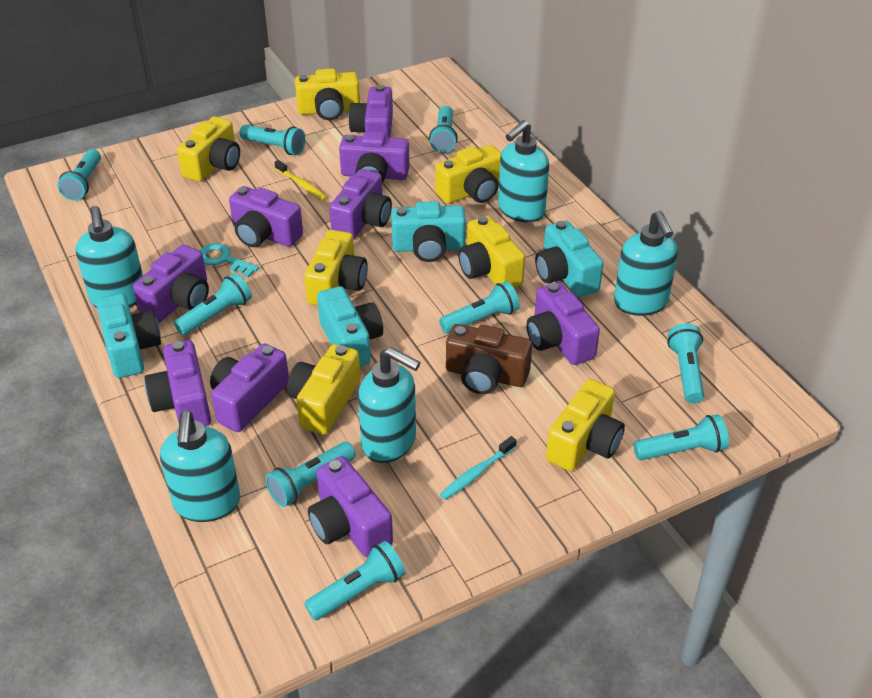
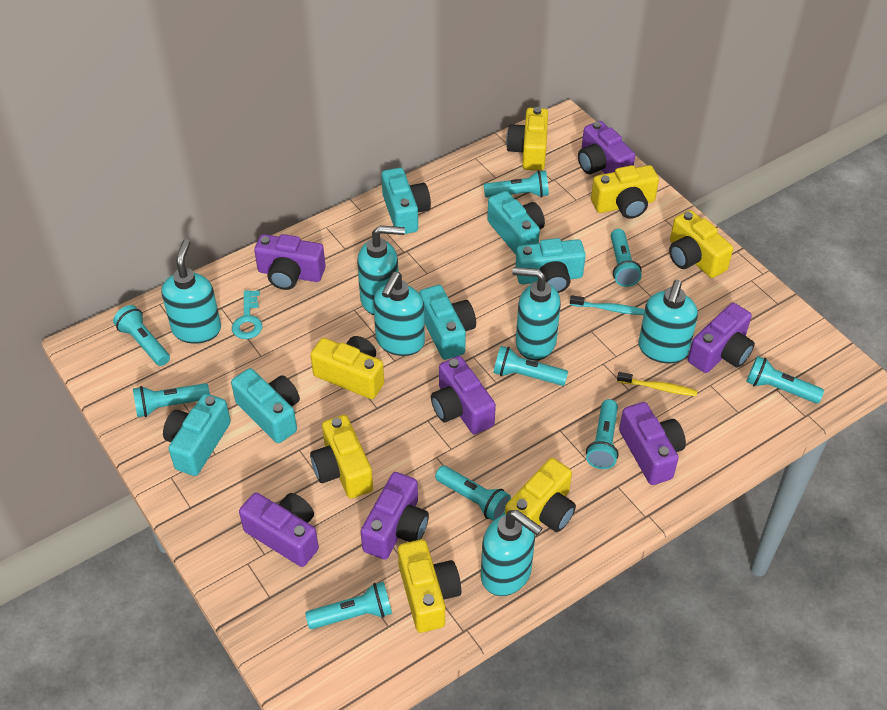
brown camera: 1 -> 0
purple camera: 9 -> 7
turquoise camera: 4 -> 6
turquoise soap dispenser: 5 -> 6

